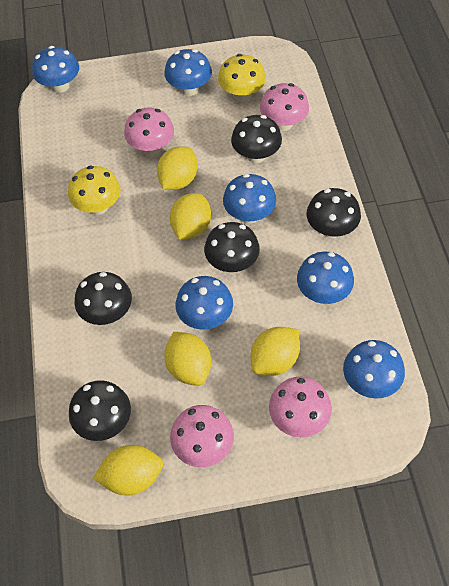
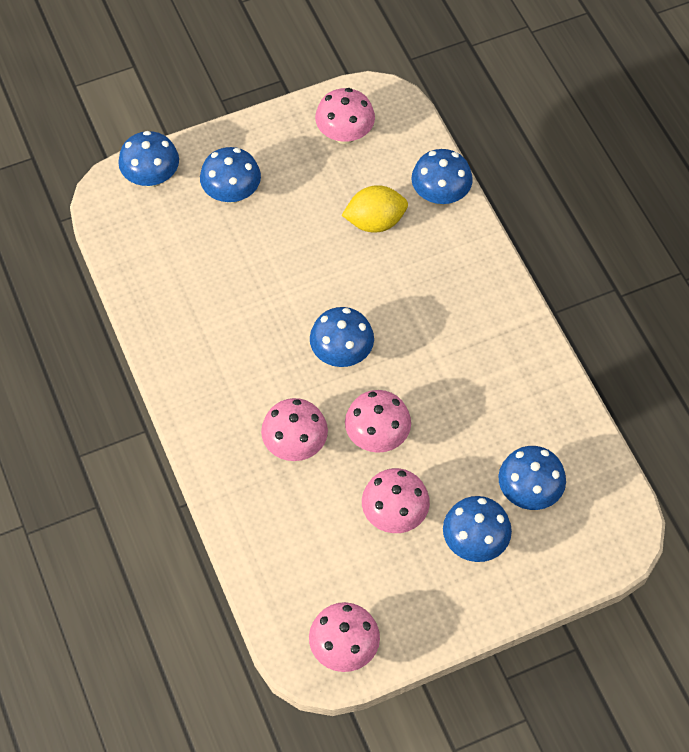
black mushroom: 5 -> 0
pink mushroom: 4 -> 5
yellow lemon: 5 -> 1
yellow mushroom: 2 -> 0

